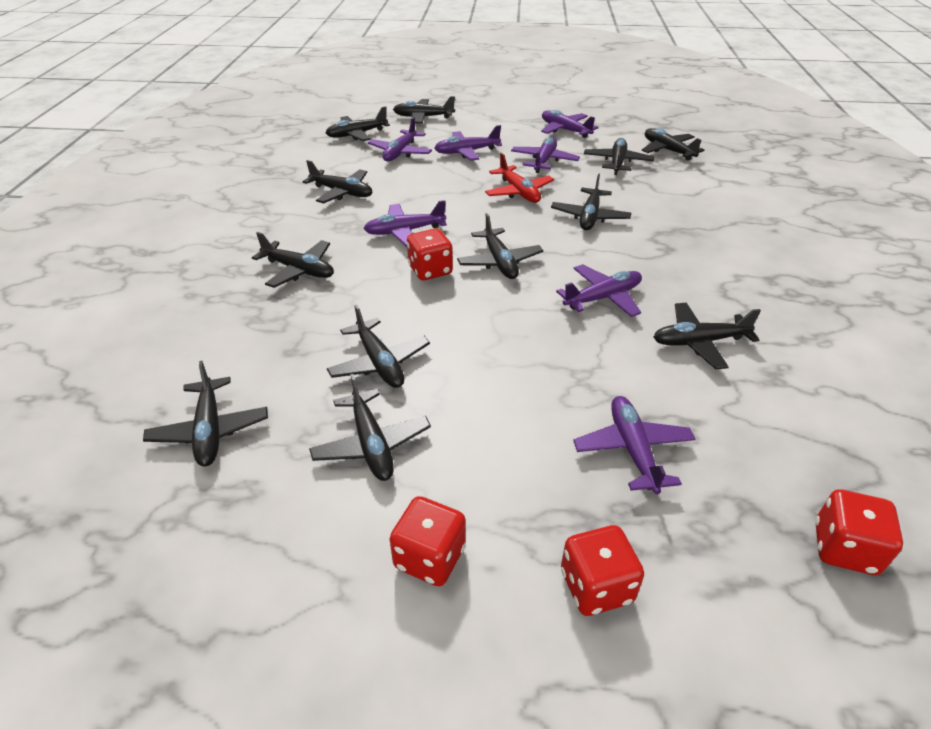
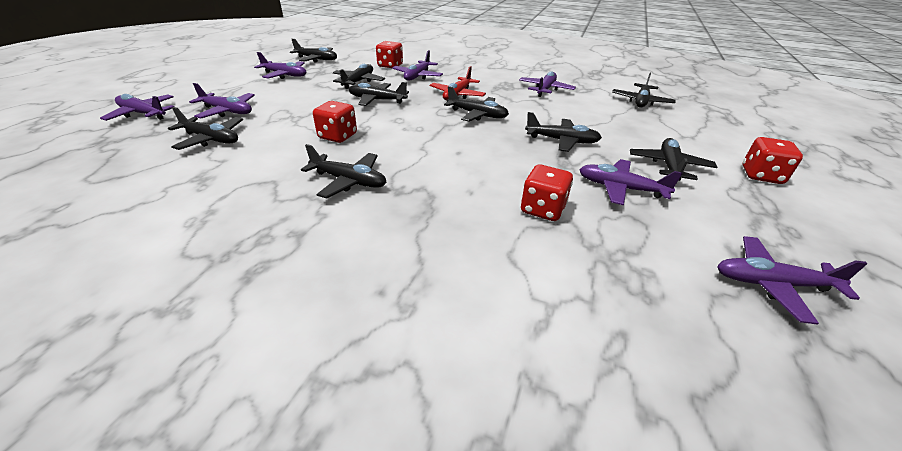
black plane: 12 -> 9

